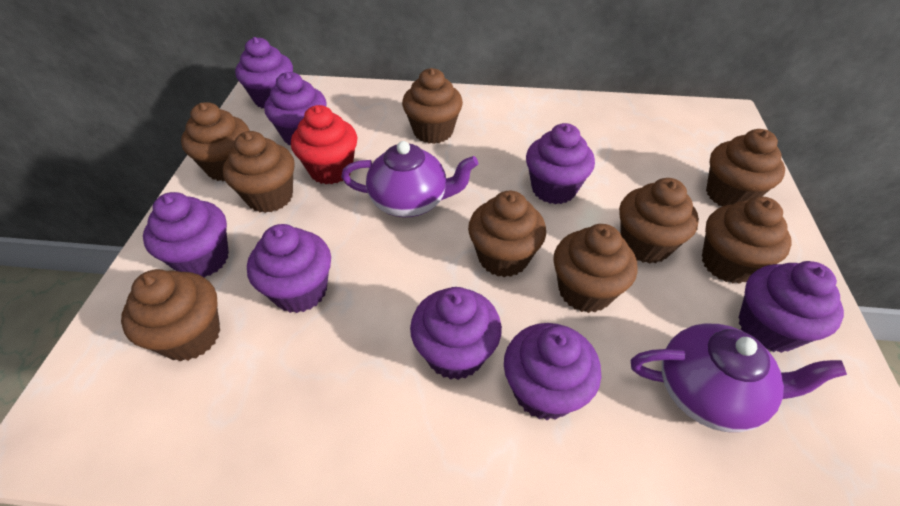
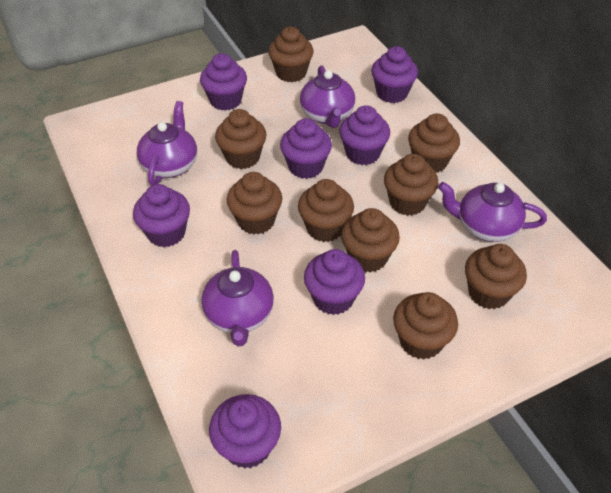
purple cupcake: 8 -> 7
purple teapot: 2 -> 4
red cupcake: 1 -> 0

